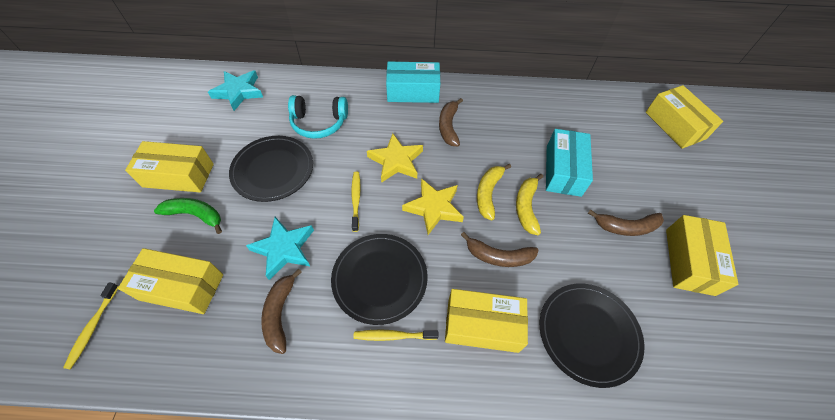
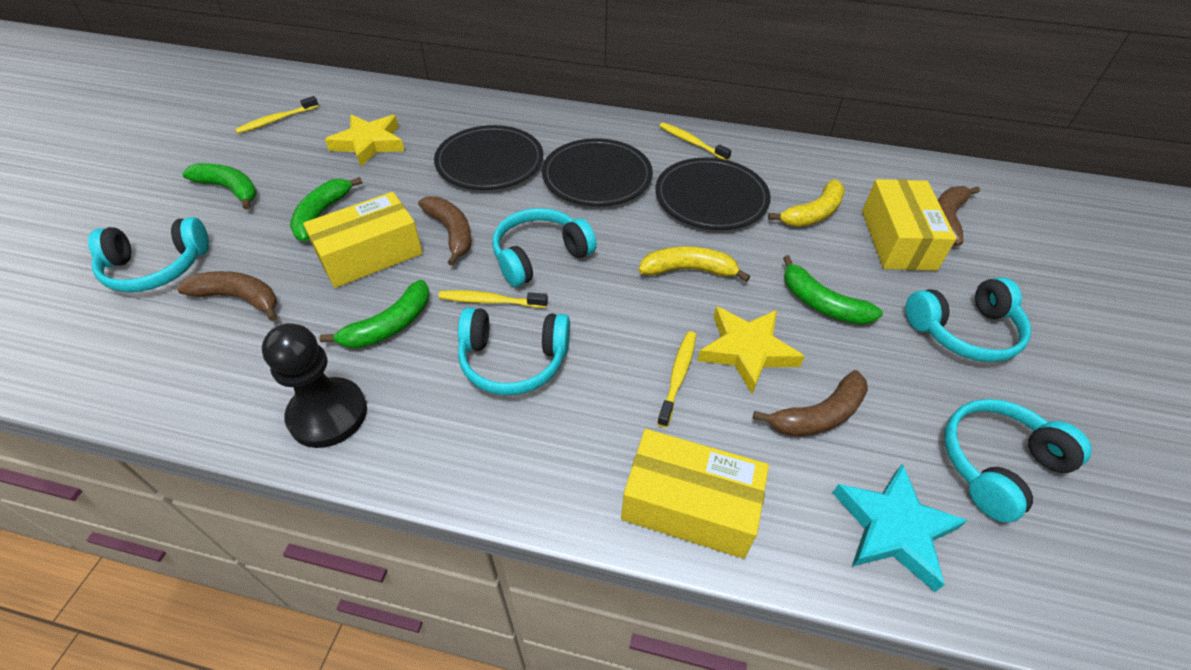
black pawn: 0 -> 1
green banana: 1 -> 4
turquoise box: 2 -> 0
turquoise headphones: 1 -> 5
turquoise star: 2 -> 1
yellow box: 5 -> 3
yellow toothbrush: 3 -> 4

